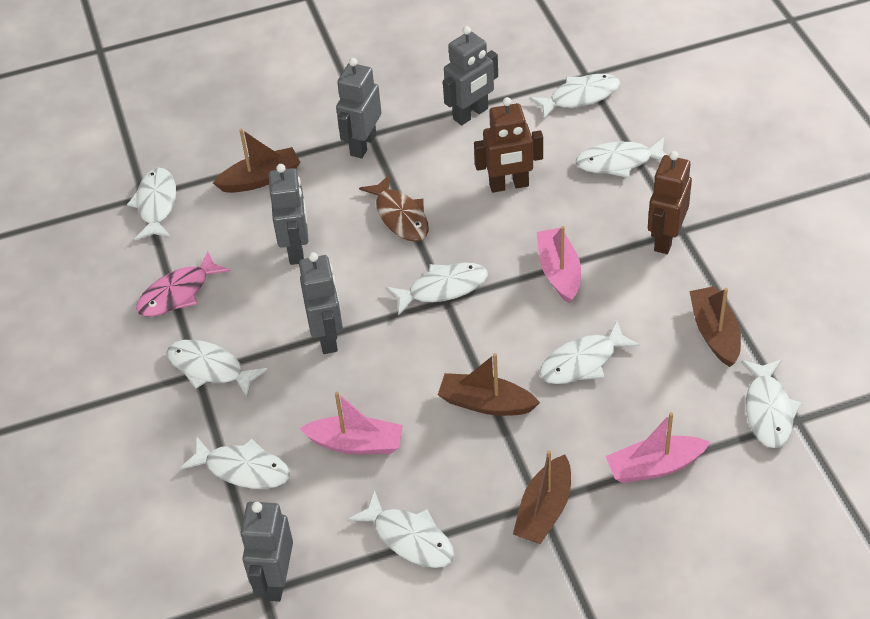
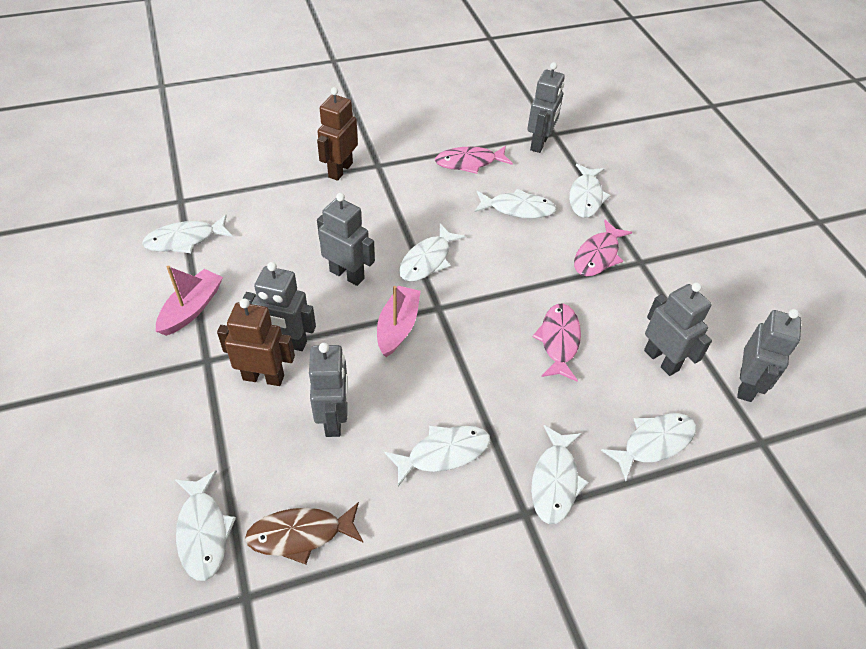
brown boat: 4 -> 0
grey robot: 5 -> 6
pink boat: 3 -> 2
pink fish: 1 -> 3
white fish: 9 -> 8

